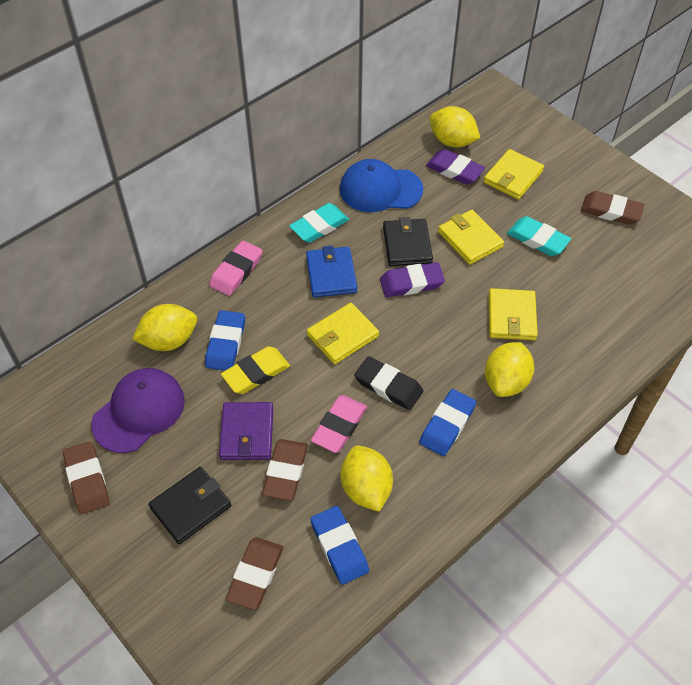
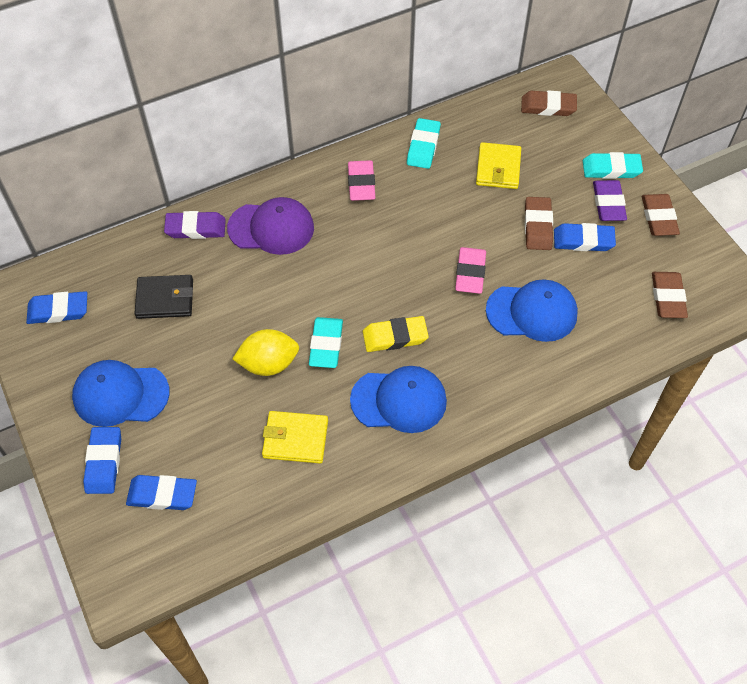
black eraser: 1 -> 0
black wallet: 2 -> 1
blue cap: 1 -> 3
blue eraser: 3 -> 4
blue wallet: 1 -> 0
purple wallet: 1 -> 0
turquoise eraser: 2 -> 3
yellow lemon: 4 -> 1
yellow wallet: 4 -> 2

